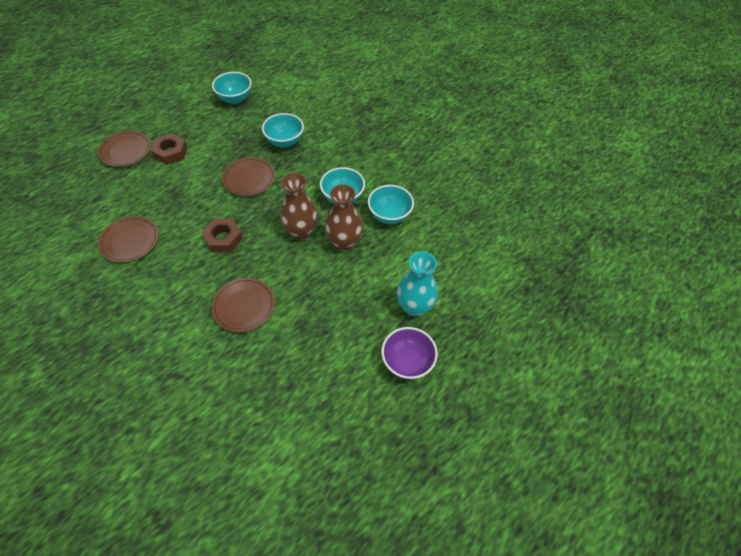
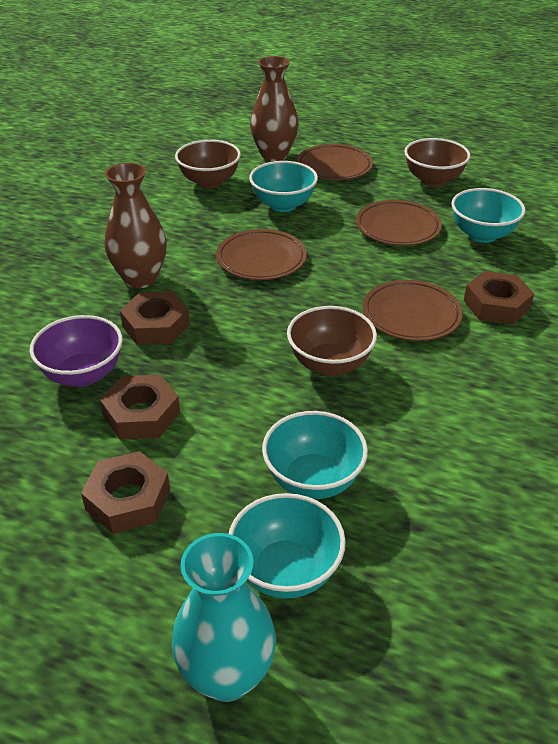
brown bowl: 0 -> 3
brown nut: 2 -> 4

